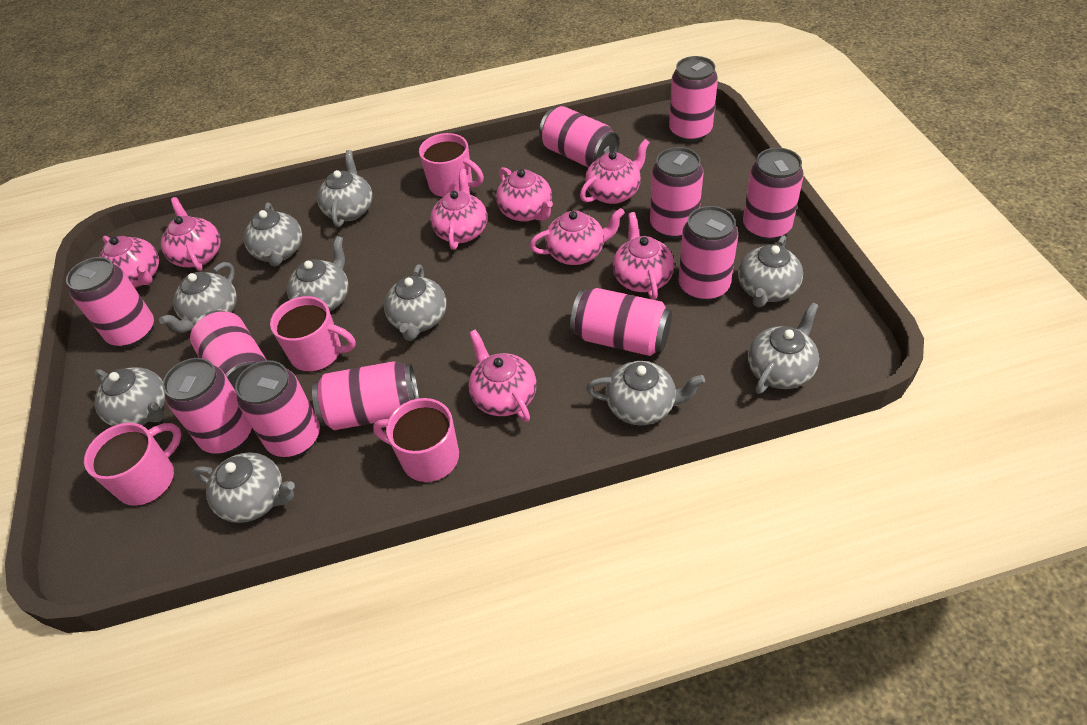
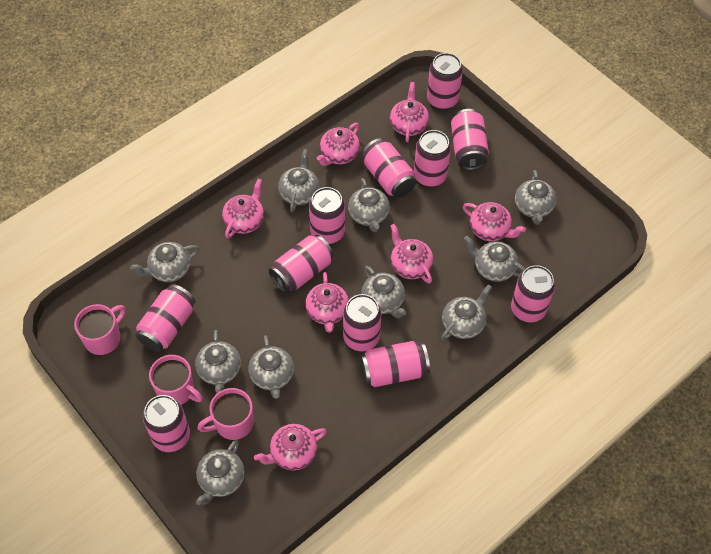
pink mug: 4 -> 3
pink teapot: 8 -> 7

